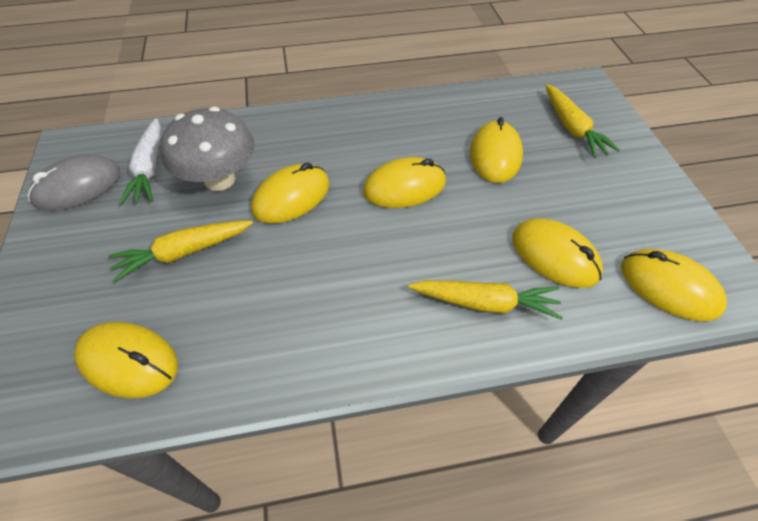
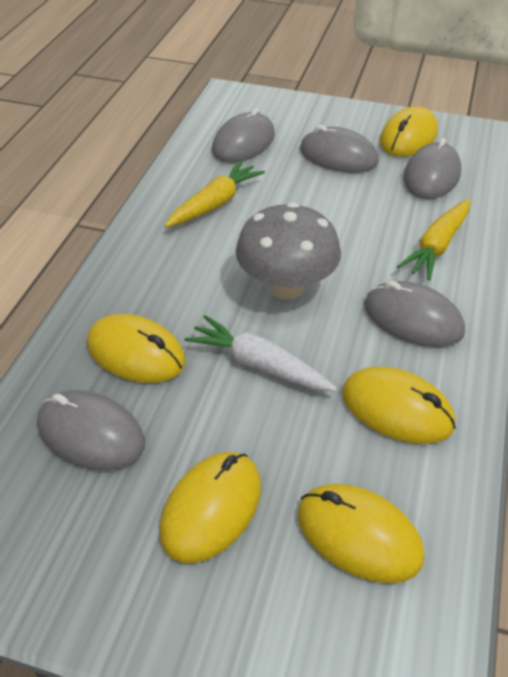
grey mouse: 1 -> 5
yellow carrot: 3 -> 2
yellow mouse: 6 -> 5

